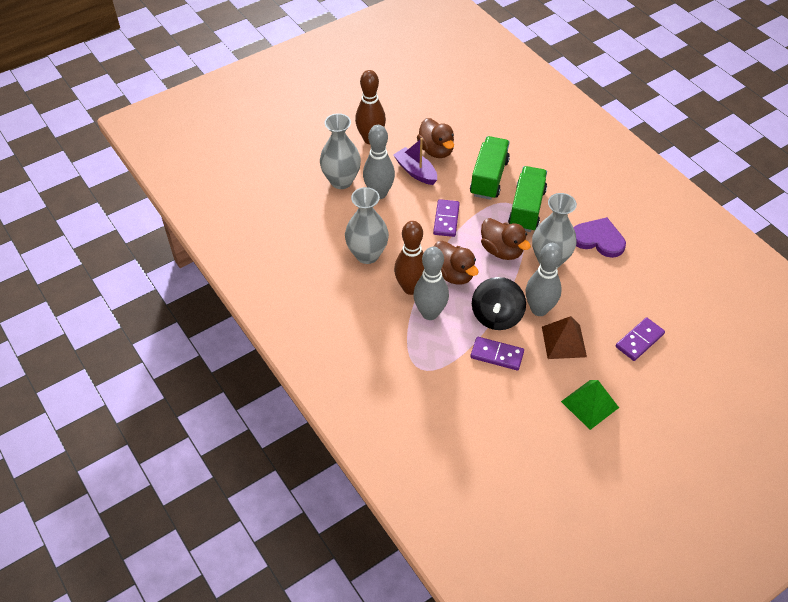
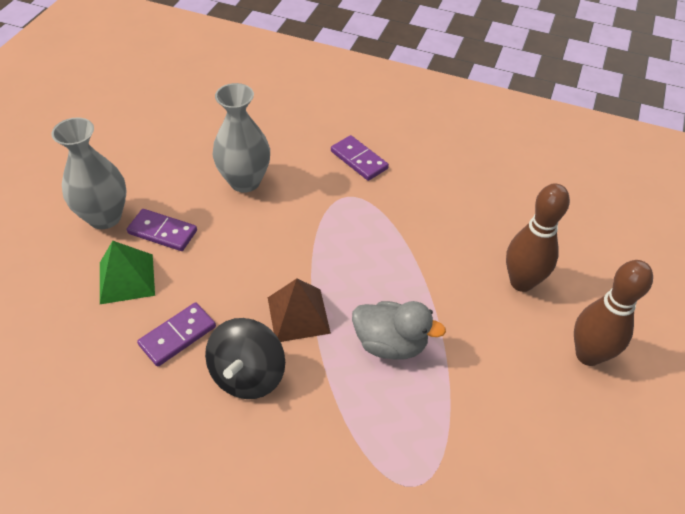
brown duck: 3 -> 0
green truck: 2 -> 0
grey bowling pin: 3 -> 0
grey duck: 0 -> 1
grey vase: 3 -> 2
purple boat: 1 -> 0
purple heart: 1 -> 0

